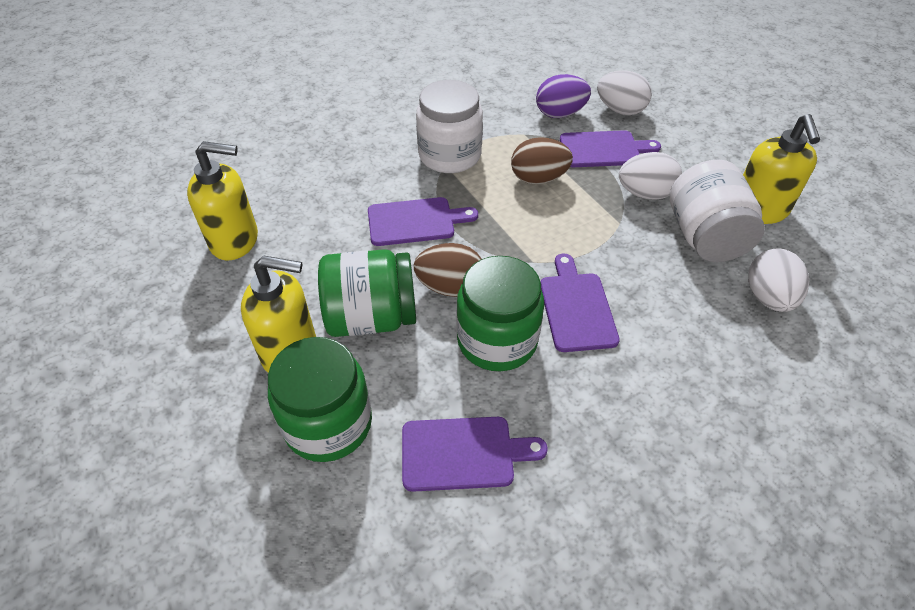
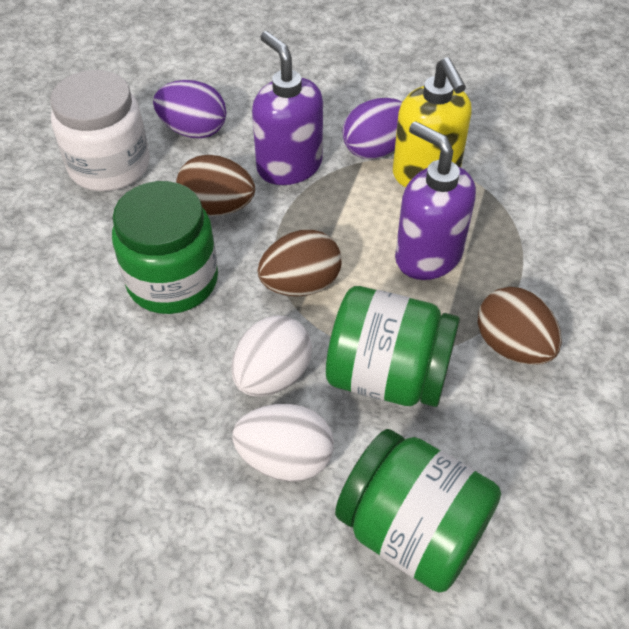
brown egg: 2 -> 3
purple cutting board: 4 -> 0
purple egg: 1 -> 2
purple soap dispenser: 0 -> 2
white egg: 3 -> 2
white jar: 2 -> 1
yellow soap dispenser: 3 -> 1

